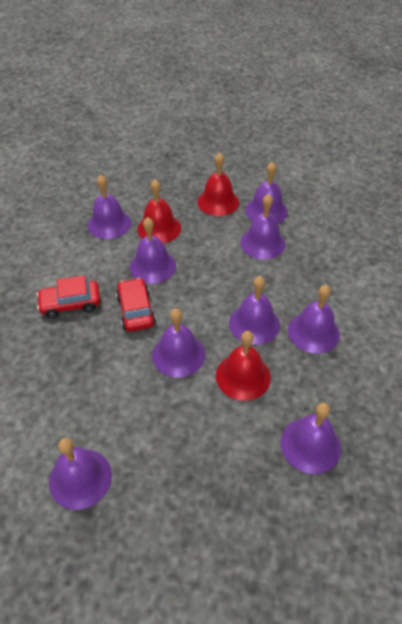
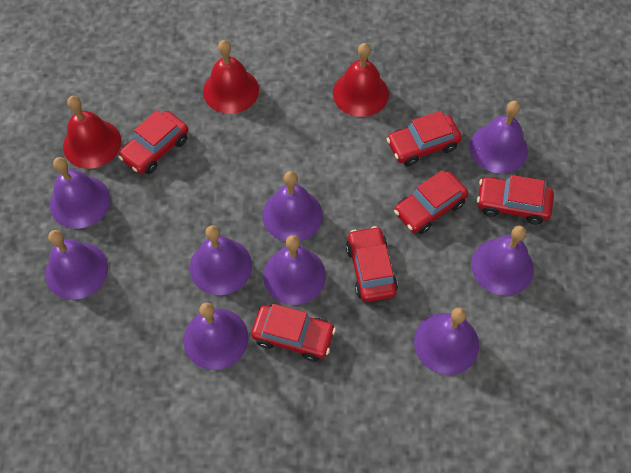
red car: 2 -> 6

